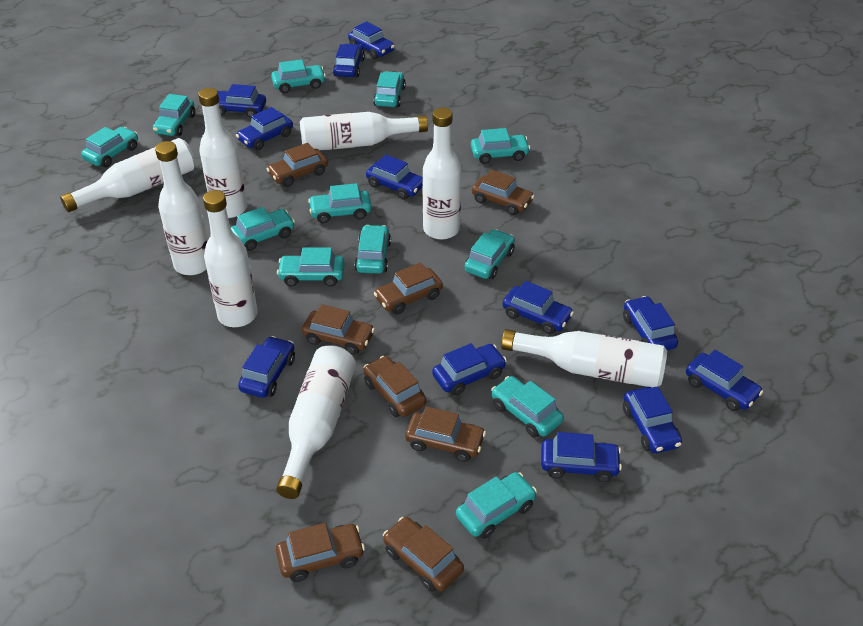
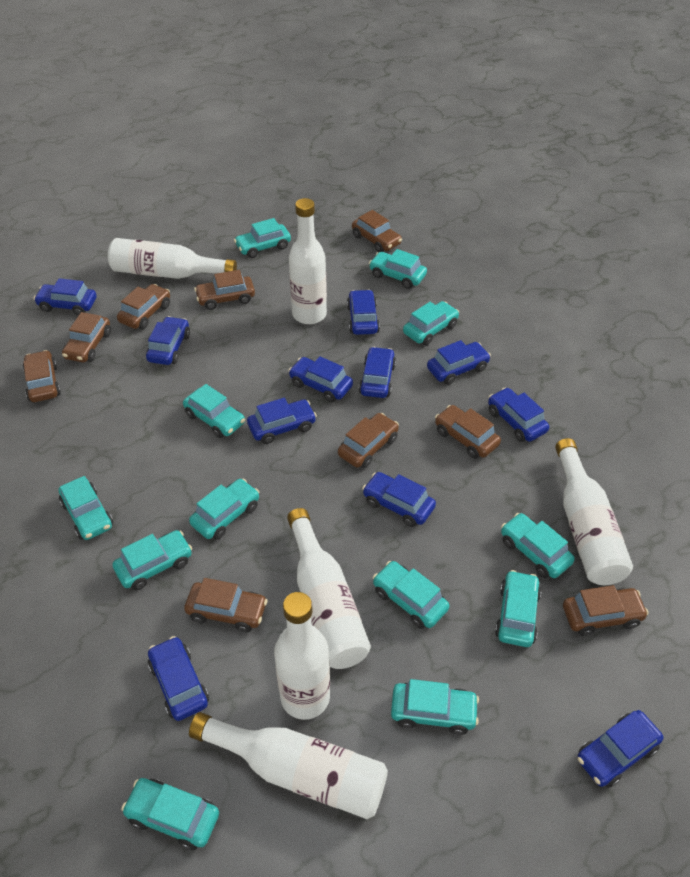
blue car: 12 -> 11
brown car: 8 -> 9
white bottle: 8 -> 6

